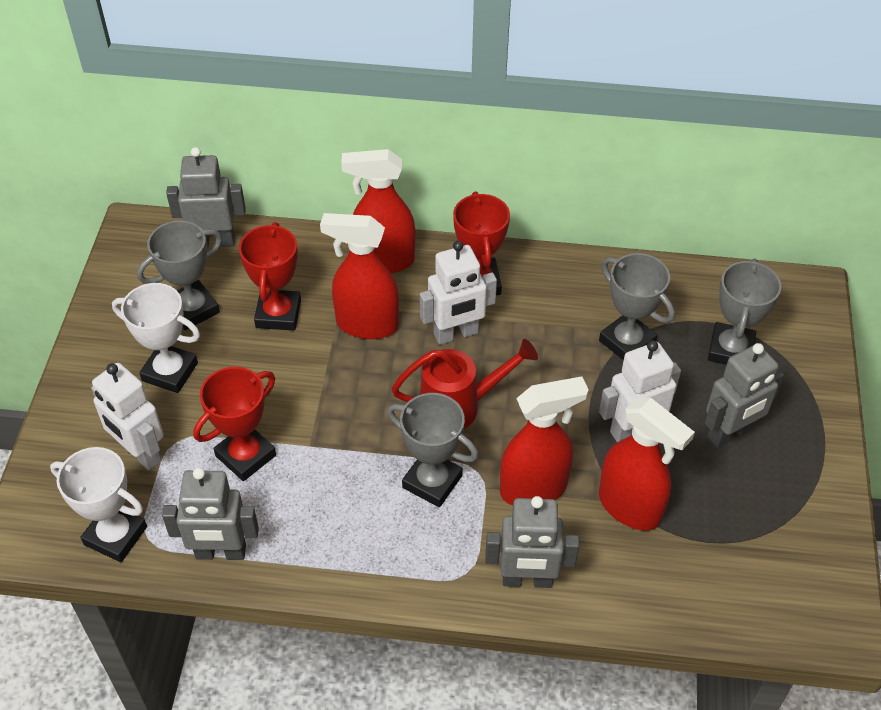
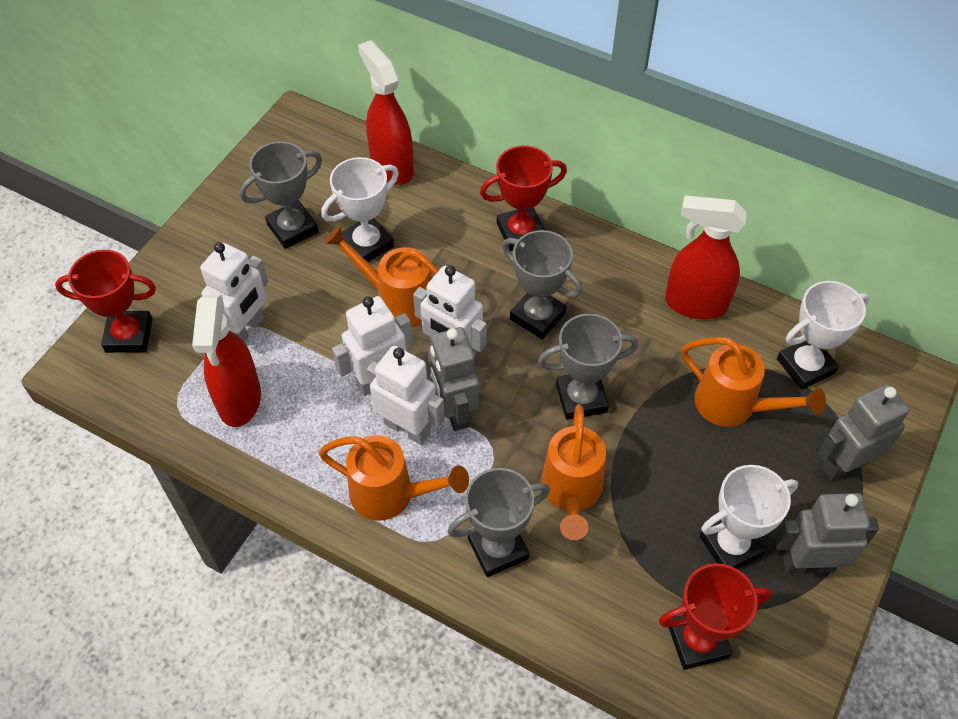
grey robot: 4 -> 3
orange watering can: 0 -> 4
red spray bottle: 4 -> 3
red watering can: 1 -> 0
white robot: 3 -> 4
white trophy: 2 -> 3

